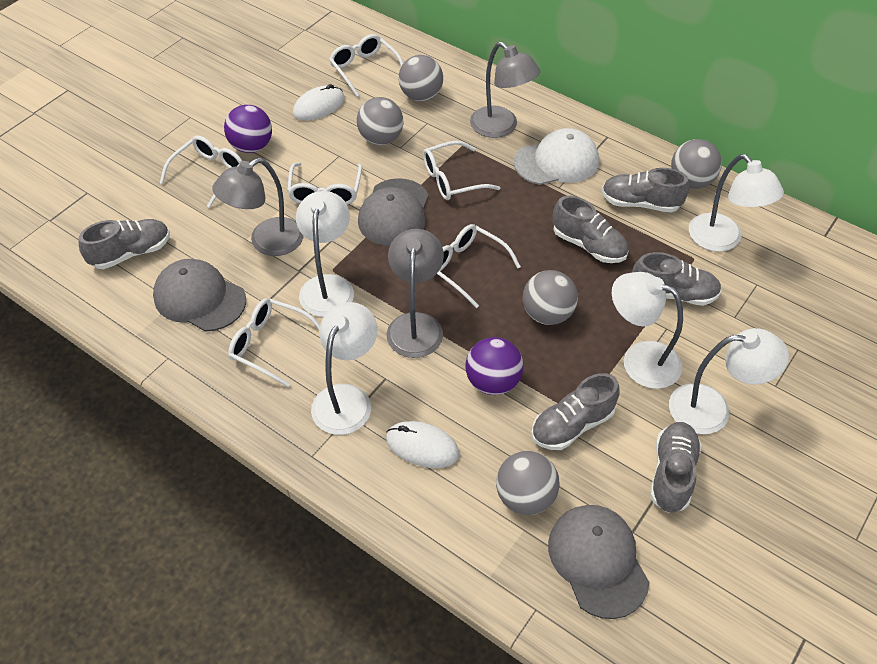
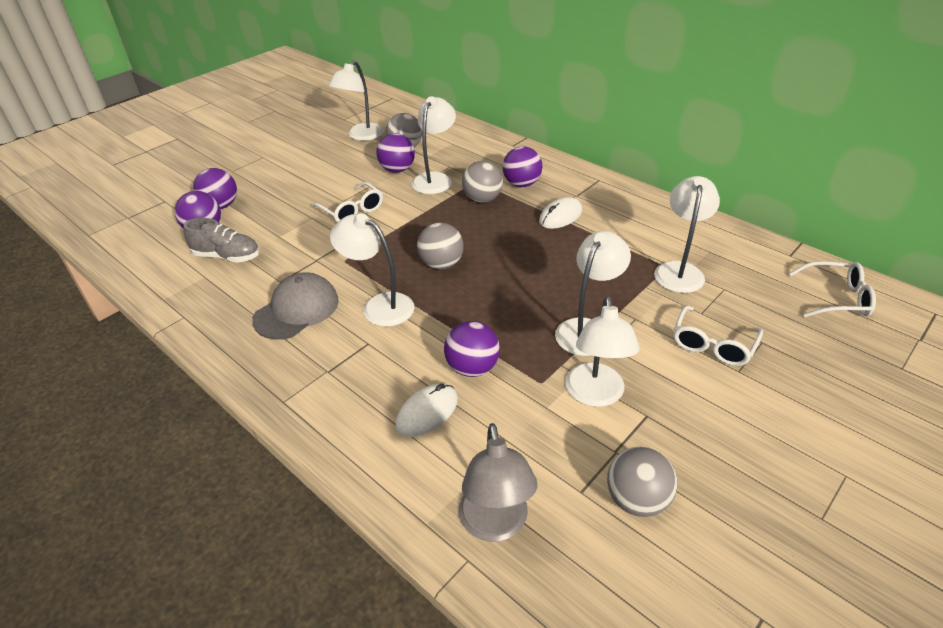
grey ball: 5 -> 4
grey cap: 3 -> 1
grey lamp: 3 -> 1
grey shoe: 6 -> 1
purple ball: 2 -> 5
white cap: 1 -> 0
white glasses: 6 -> 3
white lamp: 5 -> 6

